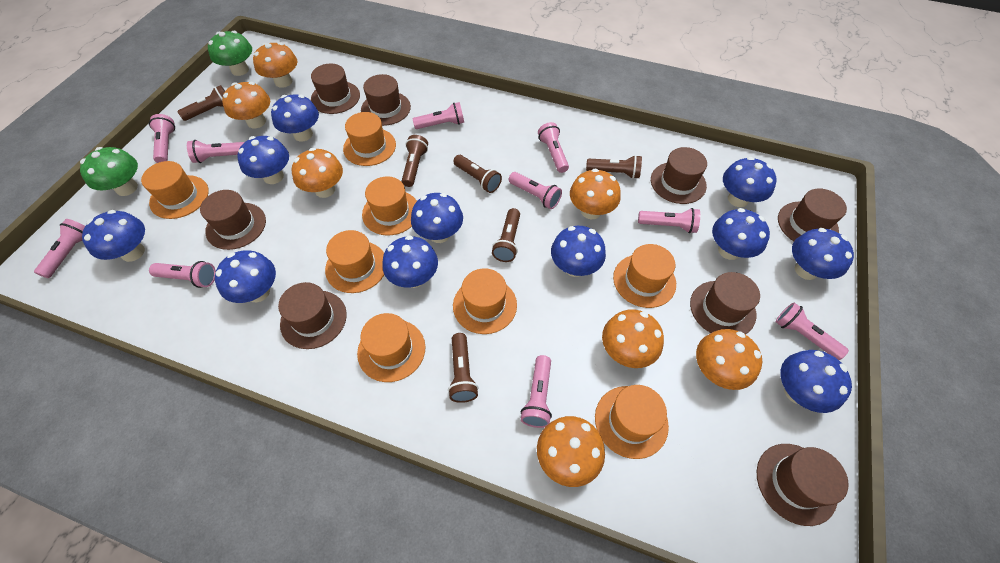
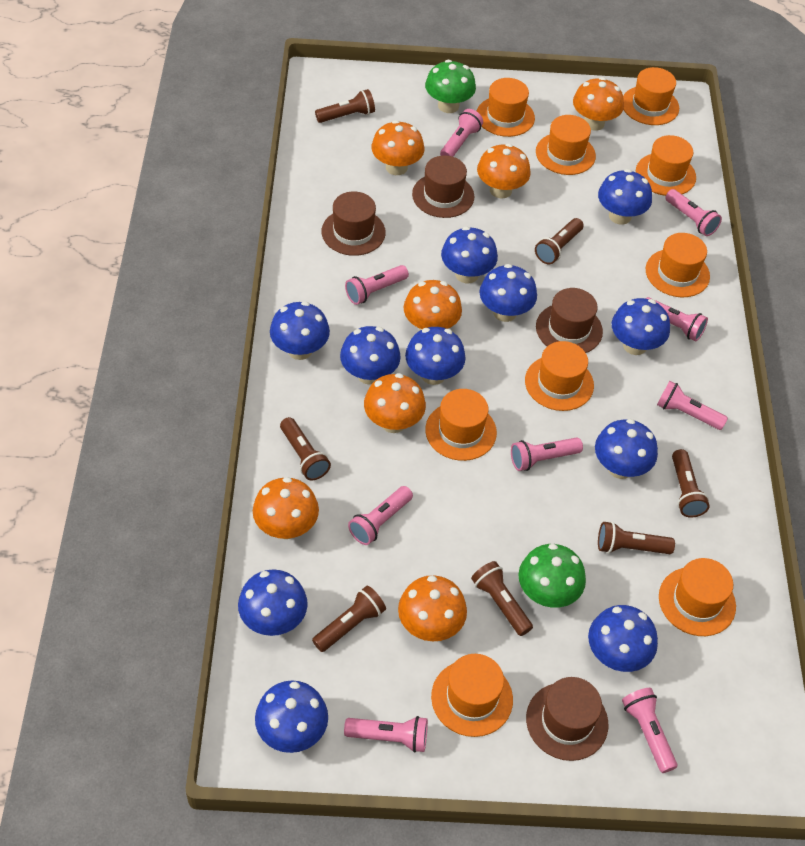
brown flashlight: 6 -> 7
brown hat: 8 -> 4
orange hat: 8 -> 9
pink flashlight: 10 -> 9

